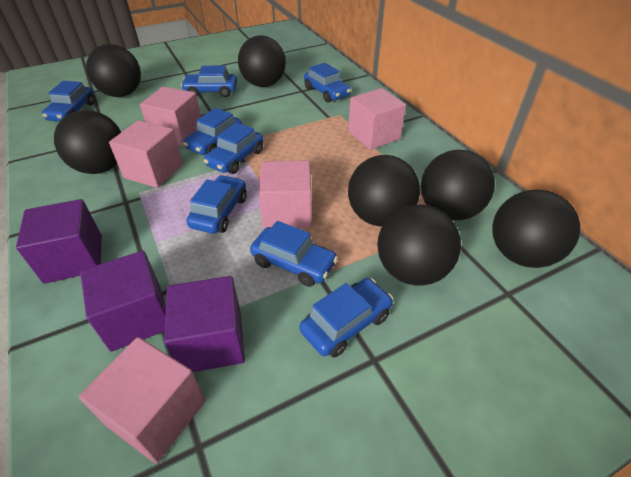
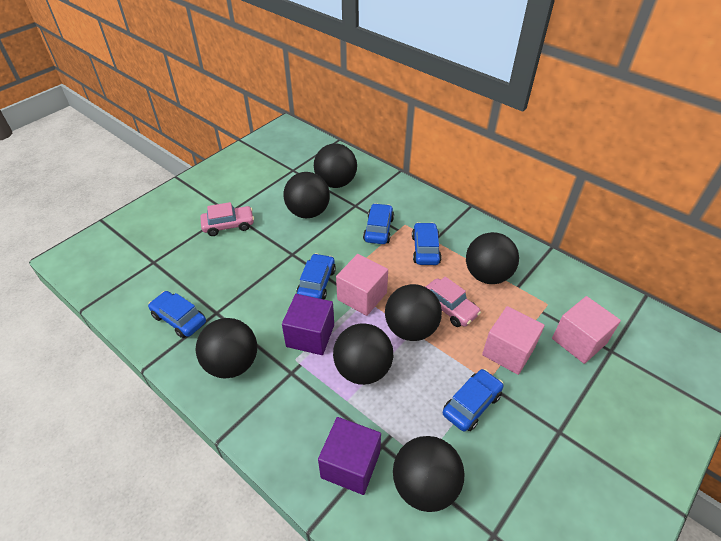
blue car: 8 -> 5
pink car: 0 -> 2
pink cube: 5 -> 3
purple cube: 3 -> 2

